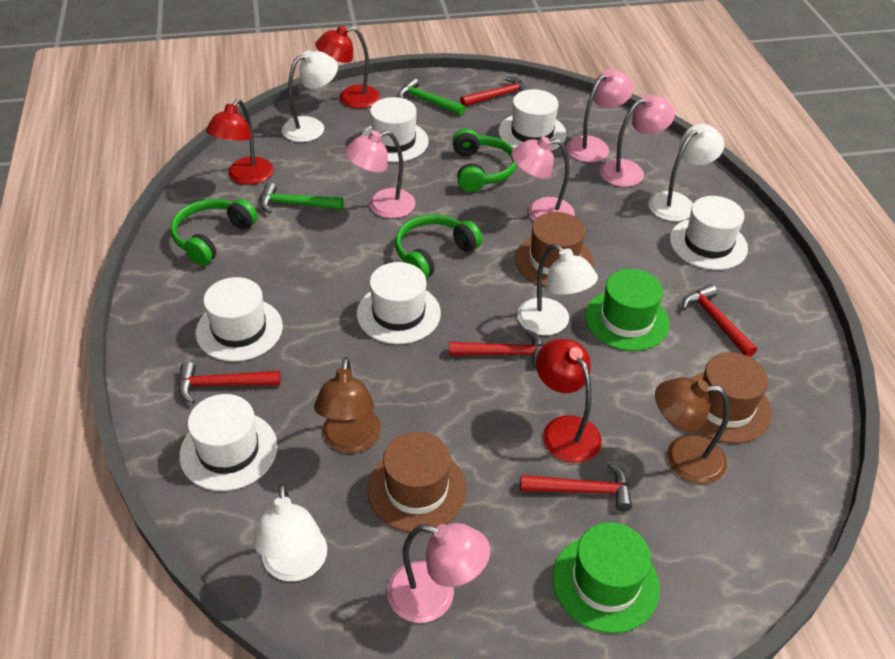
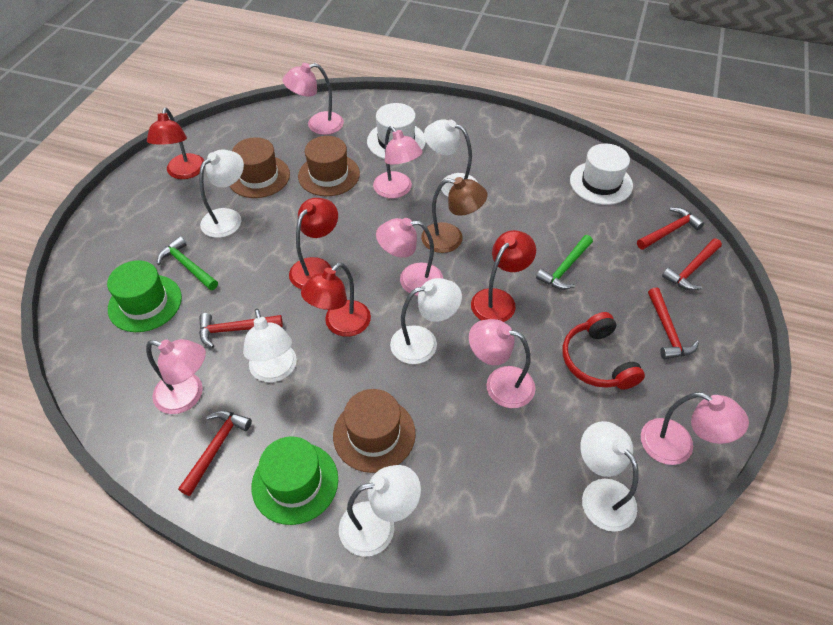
brown lamp: 2 -> 1
green headphones: 3 -> 0
pink lamp: 5 -> 6
red headphones: 0 -> 1
red lamp: 3 -> 4
white hat: 6 -> 2
white lamp: 4 -> 6

